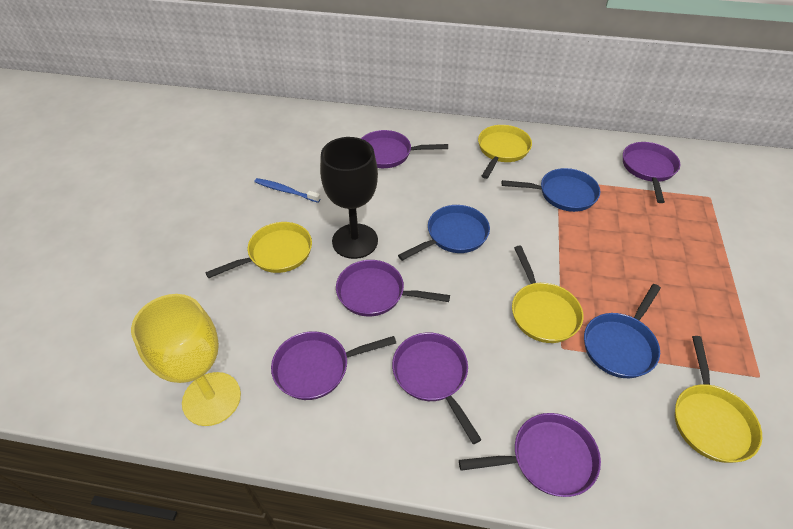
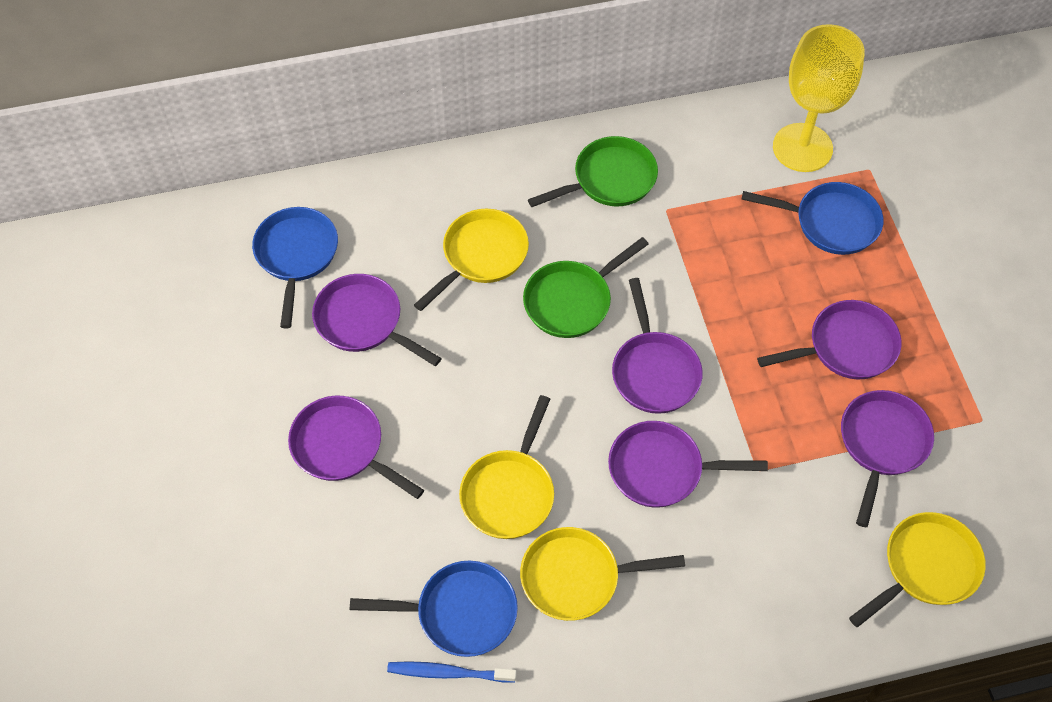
black goblet: 1 -> 0
green pan: 0 -> 2

